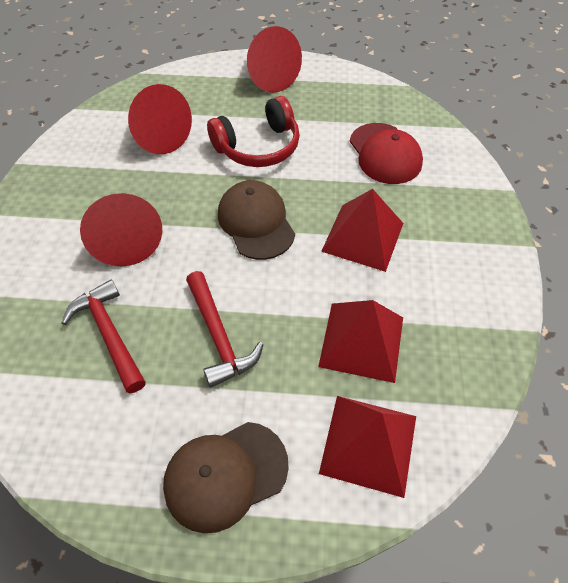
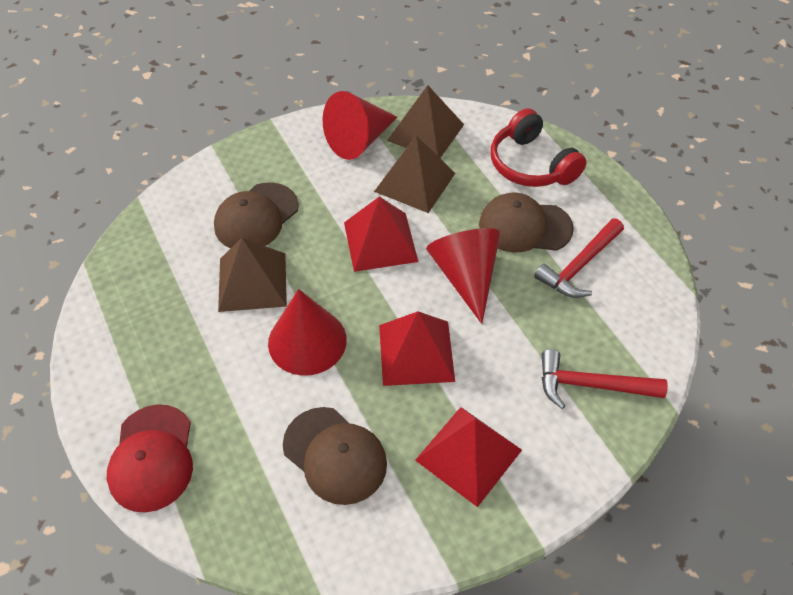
brown cap: 2 -> 3
brown pyramid: 0 -> 3

